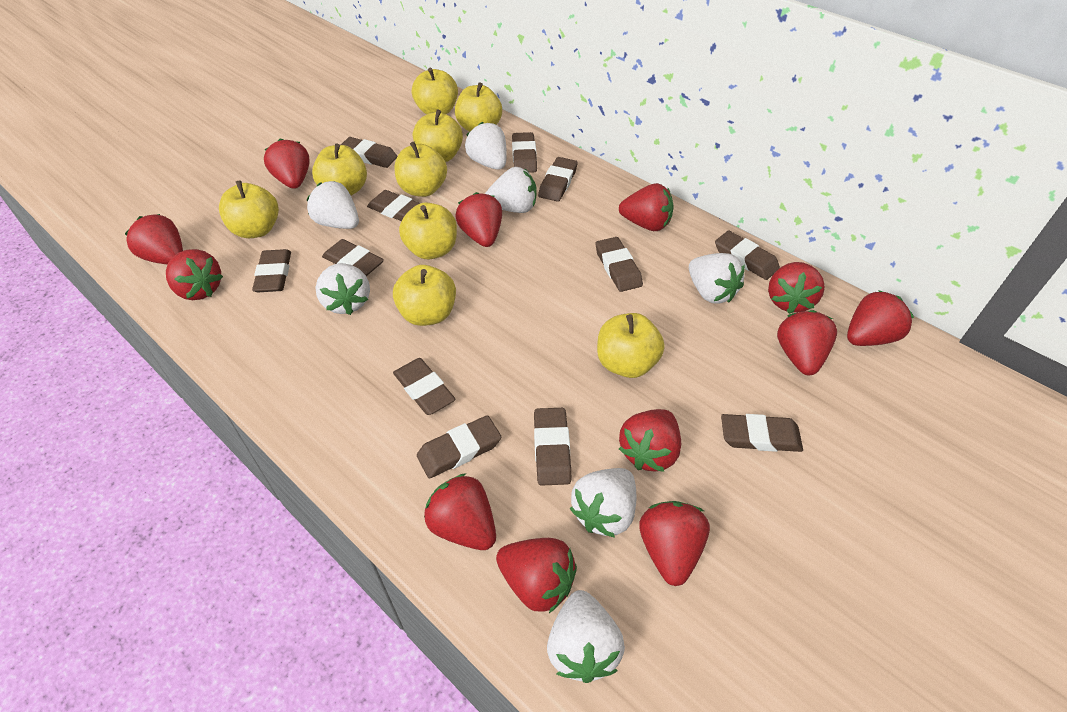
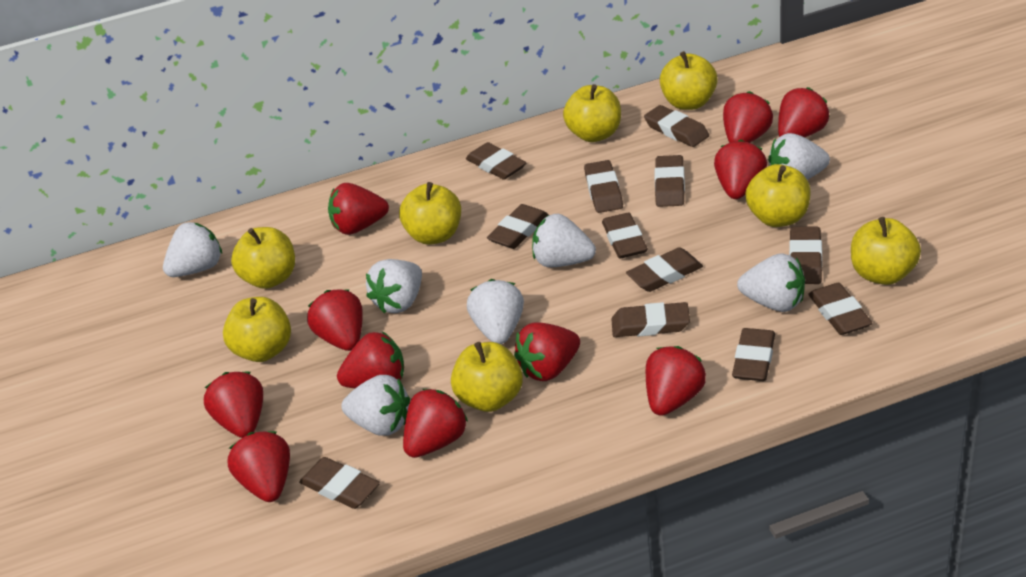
red strawberry: 12 -> 11
yellow apple: 9 -> 8

